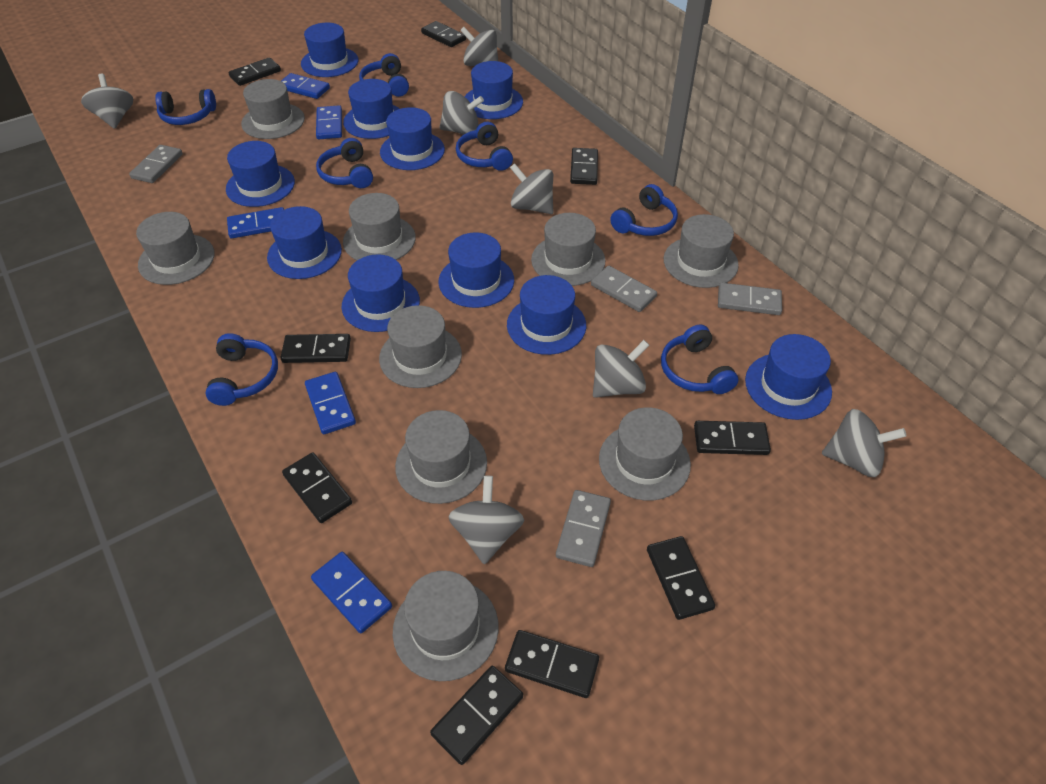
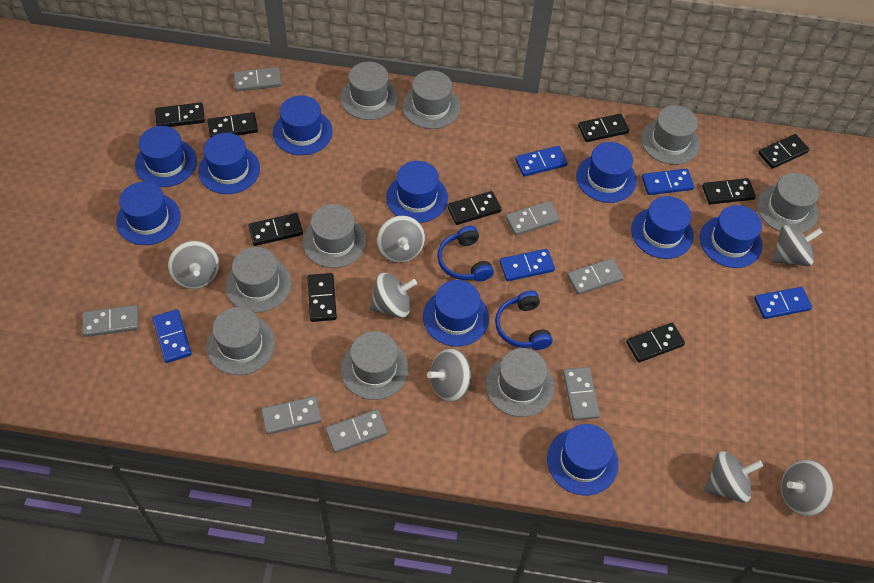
blue headphones: 7 -> 2
grey domino: 4 -> 7

